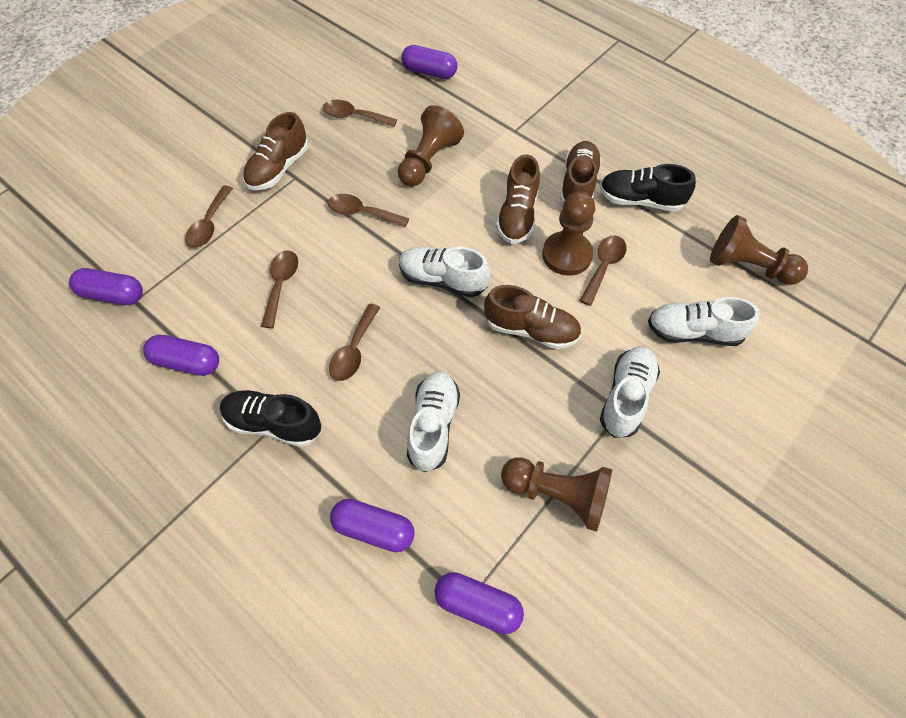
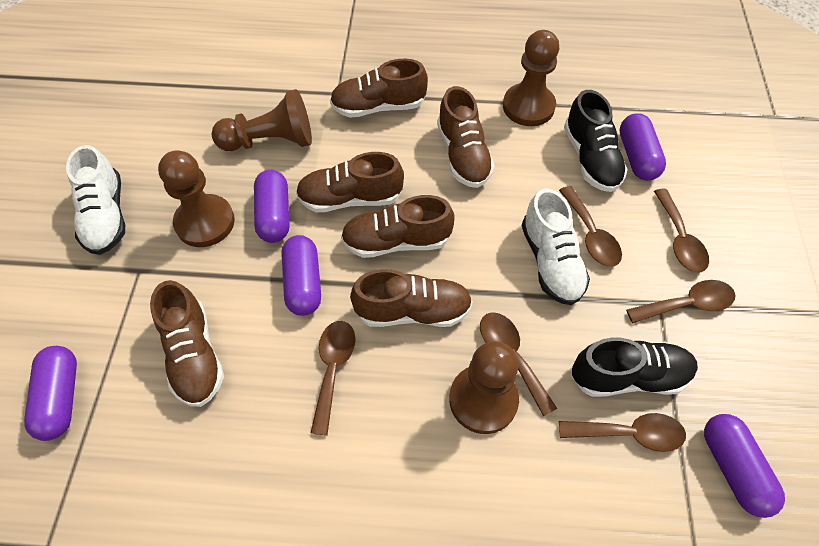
brown shoe: 4 -> 6
white shoe: 4 -> 2

